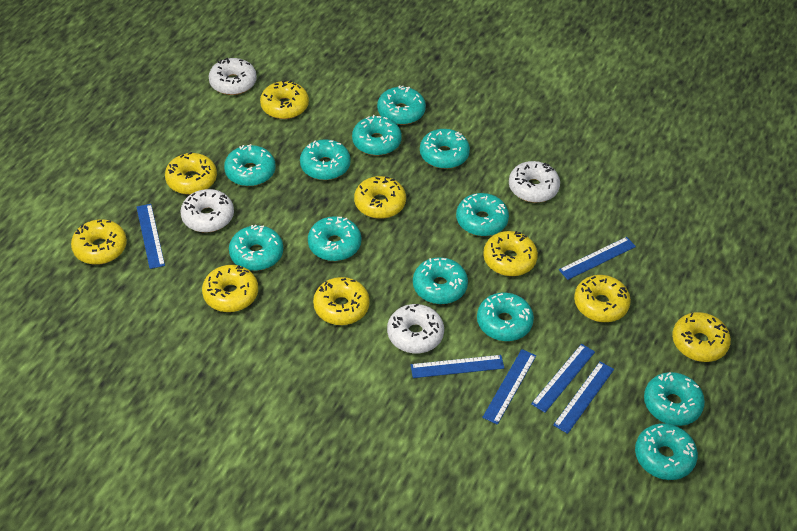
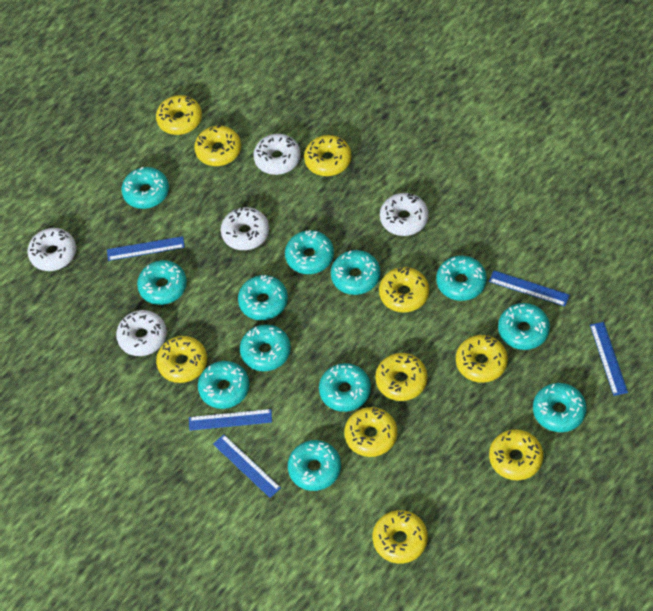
blue ruler: 6 -> 5
white donut: 4 -> 5
yellow donut: 9 -> 10

